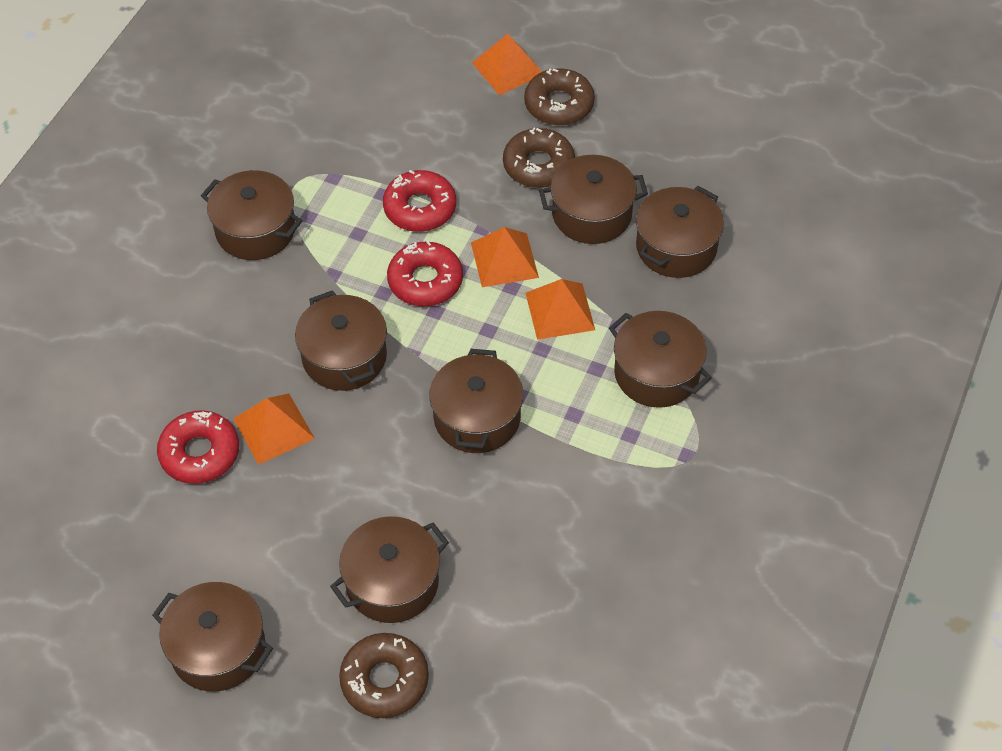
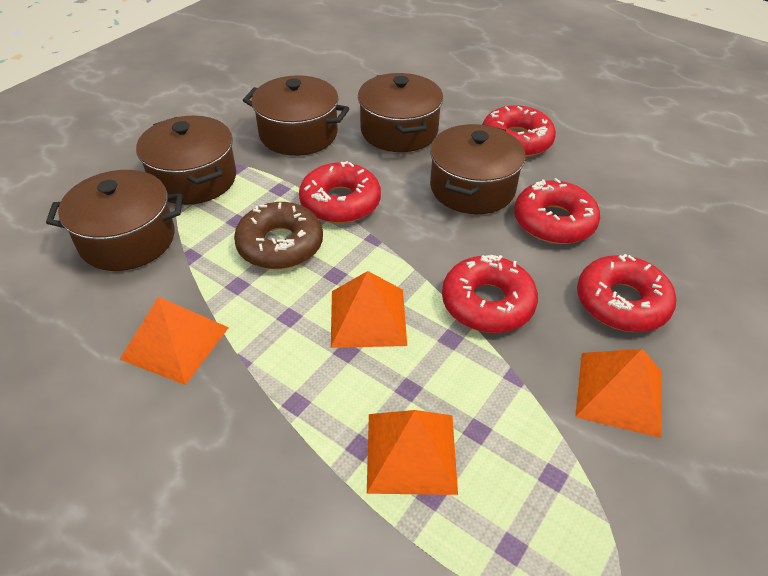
brown donut: 3 -> 1
brown pot: 8 -> 5
red donut: 3 -> 5

